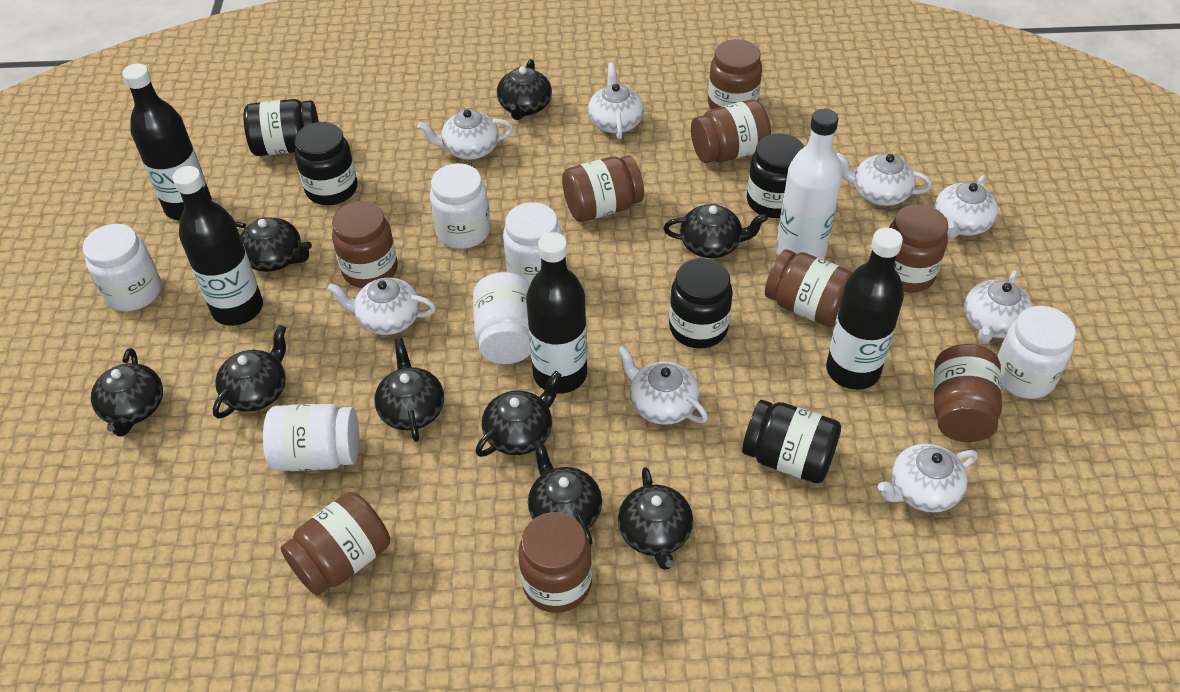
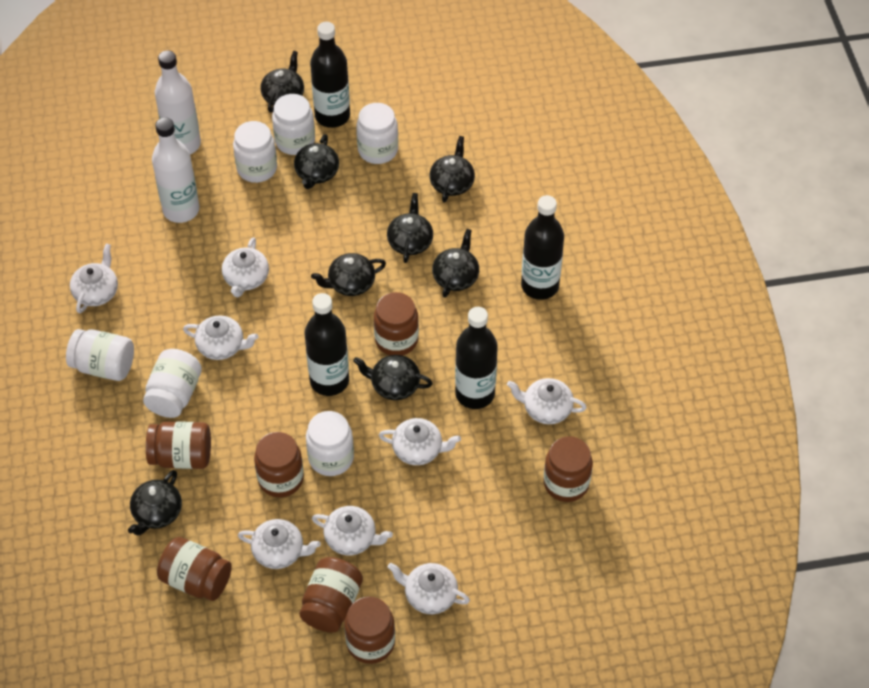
black jar: 5 -> 0
black teapot: 9 -> 8
brown jar: 9 -> 7
white bottle: 1 -> 2

